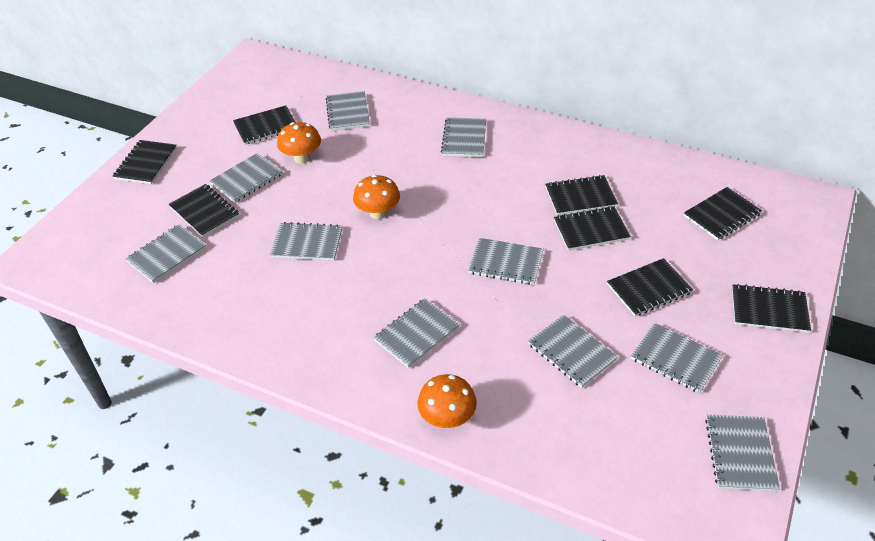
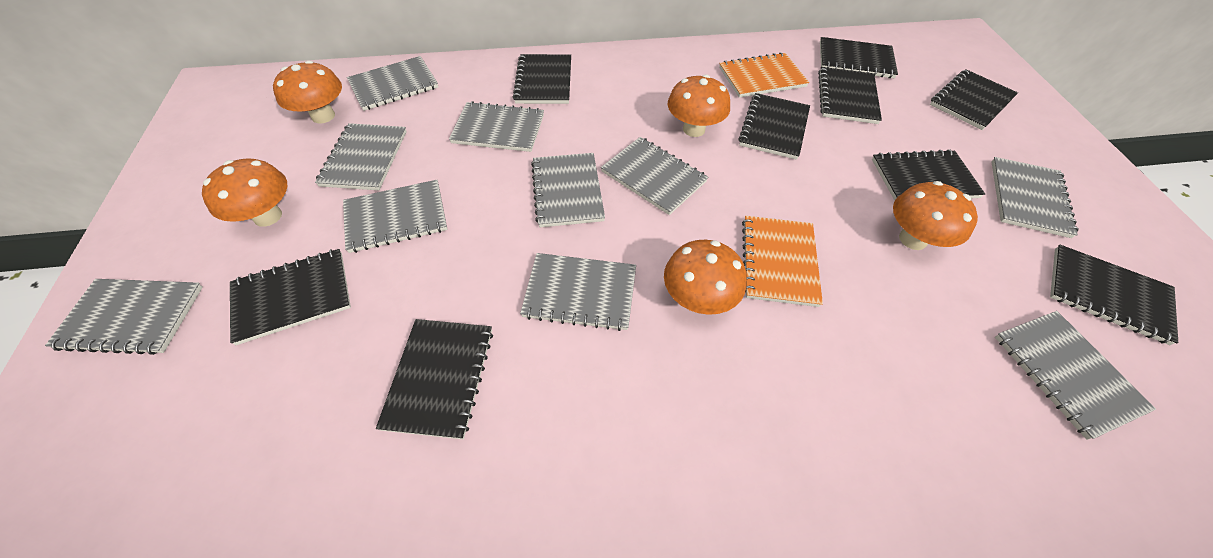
black notebook: 8 -> 9
orange mushroom: 3 -> 5
orange notebook: 0 -> 2

